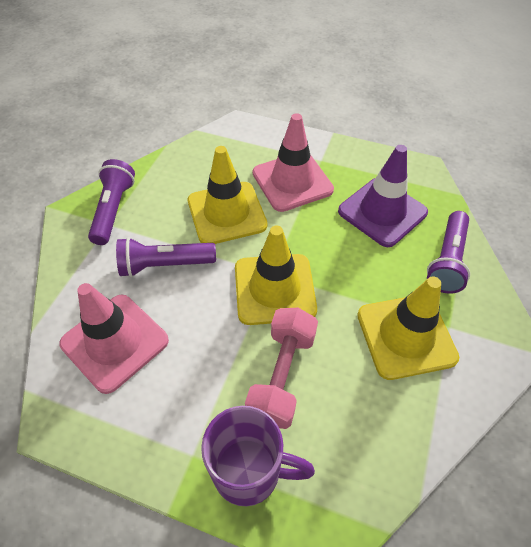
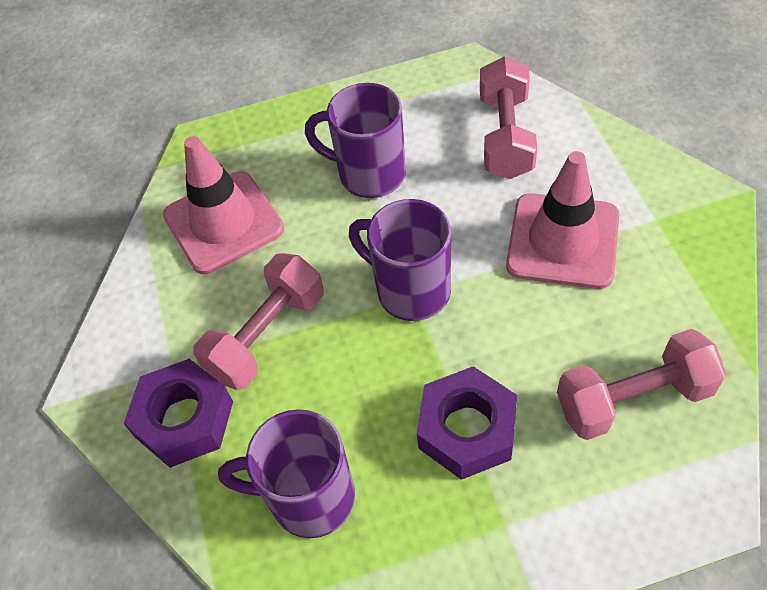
pink dumbbell: 1 -> 3
purple flashlight: 3 -> 0
purple mug: 1 -> 3
purple nut: 0 -> 2
purple traffic cone: 1 -> 0
yellow traffic cone: 3 -> 0

